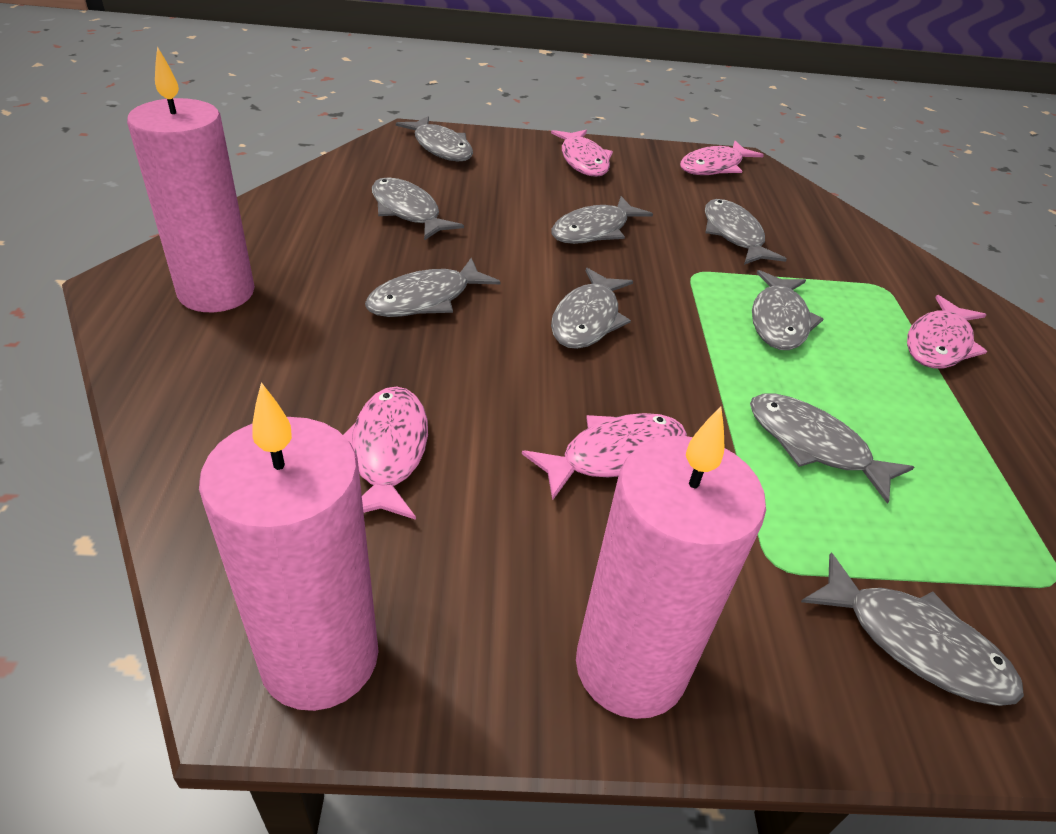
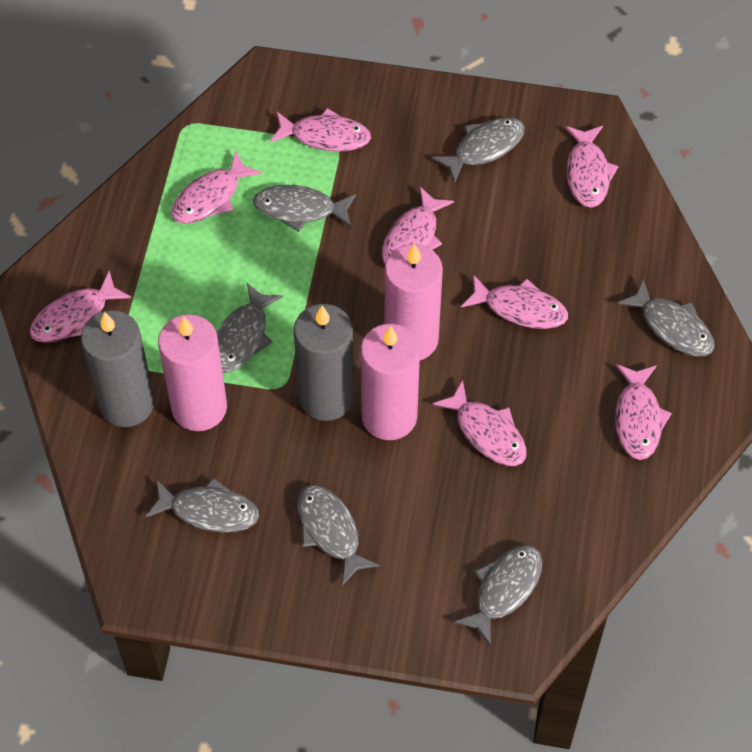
grey candle: 0 -> 2
grey fish: 9 -> 7
pink fish: 5 -> 8

